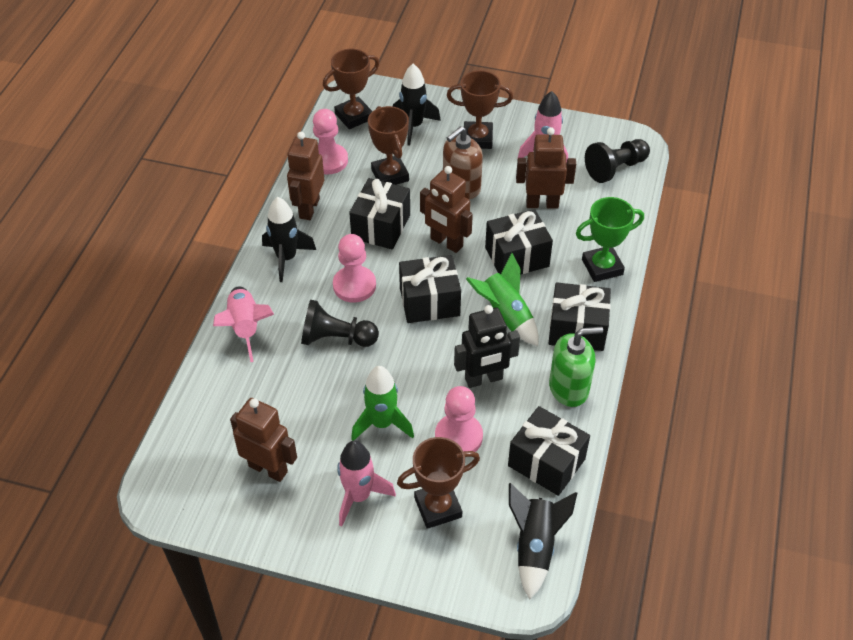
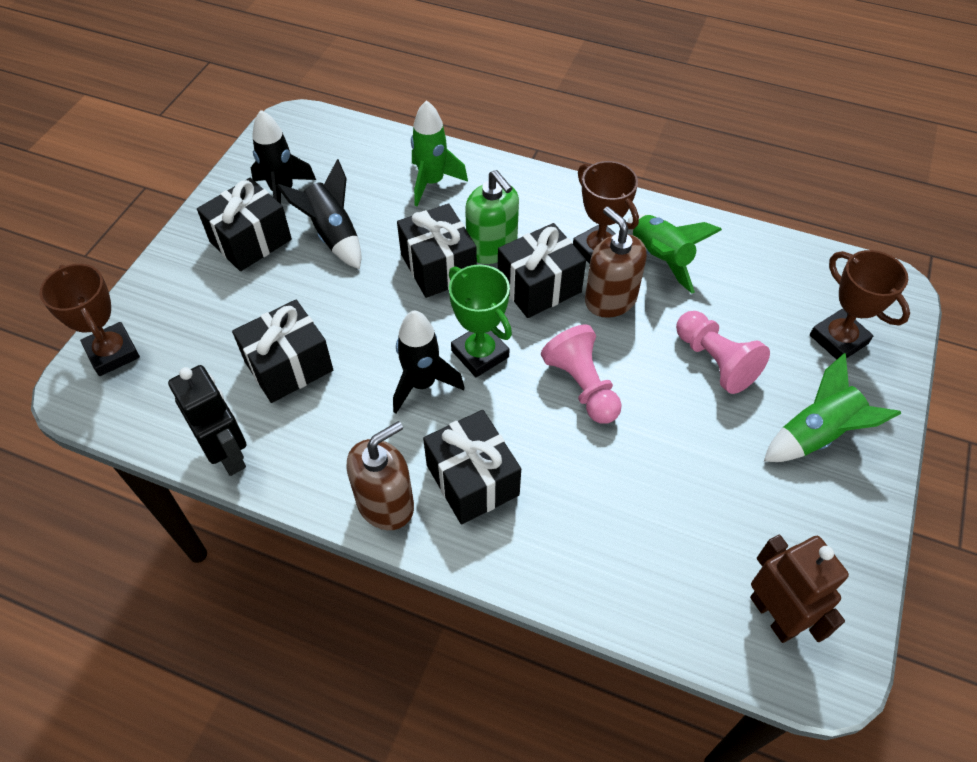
black pawn: 2 -> 0
brown robot: 4 -> 1
brown soap dispenser: 1 -> 2
brown trophy: 4 -> 3
green rocket: 2 -> 3
pink pawn: 3 -> 2
pink rocket: 3 -> 0

